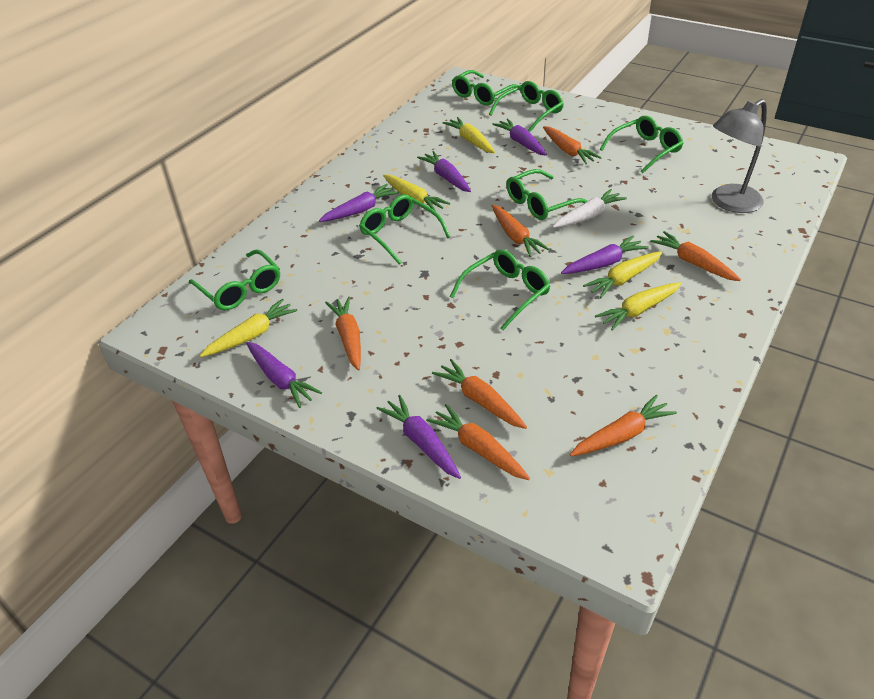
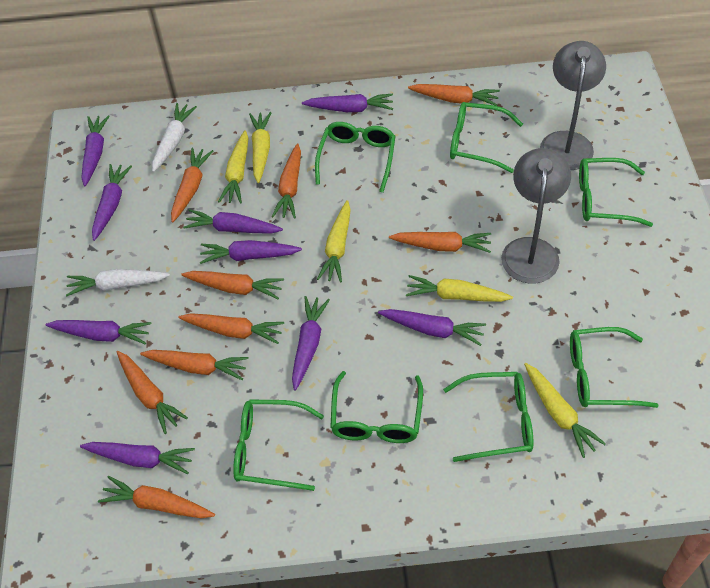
grey lamp: 1 -> 2
orange carrot: 7 -> 9
purple carrot: 6 -> 9
white carrot: 1 -> 2

